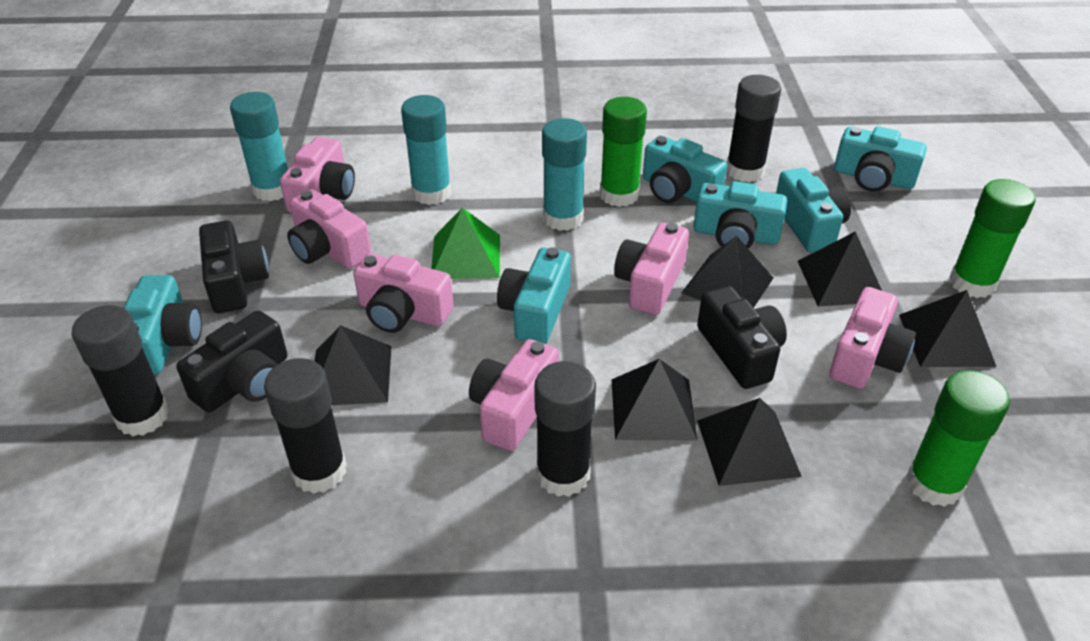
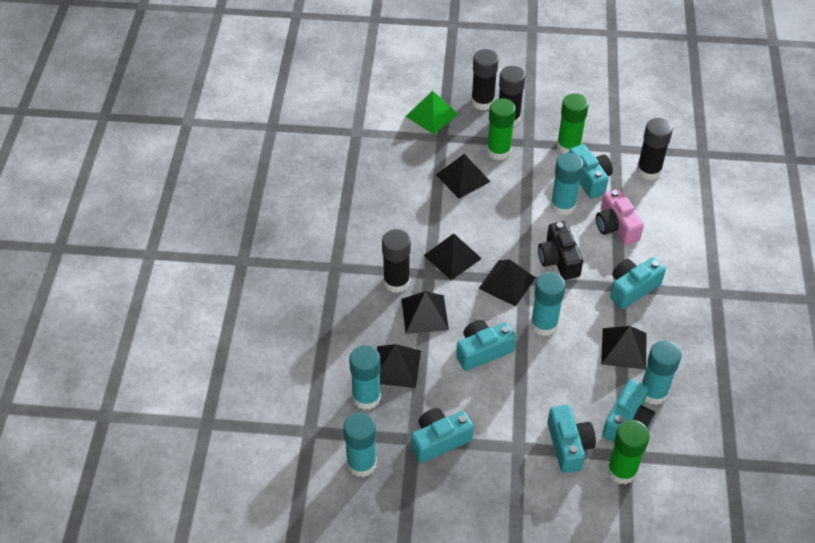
black camera: 3 -> 1
pink camera: 6 -> 1
turquoise glue stick: 3 -> 5

